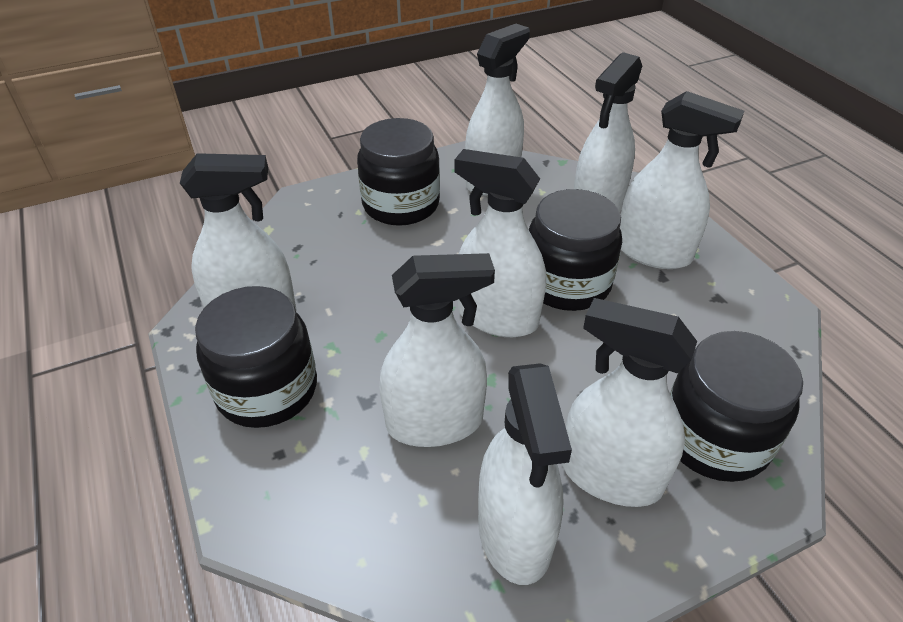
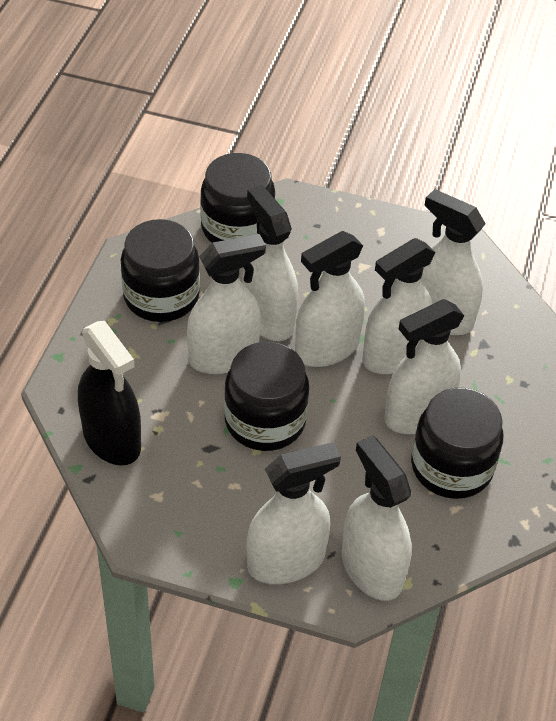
black spray bottle: 0 -> 1

